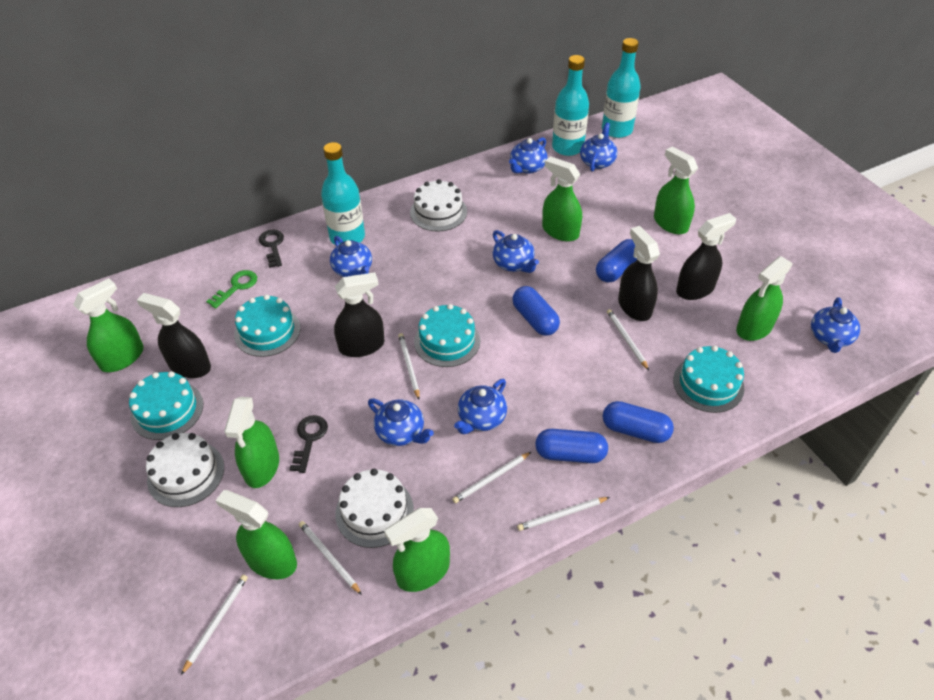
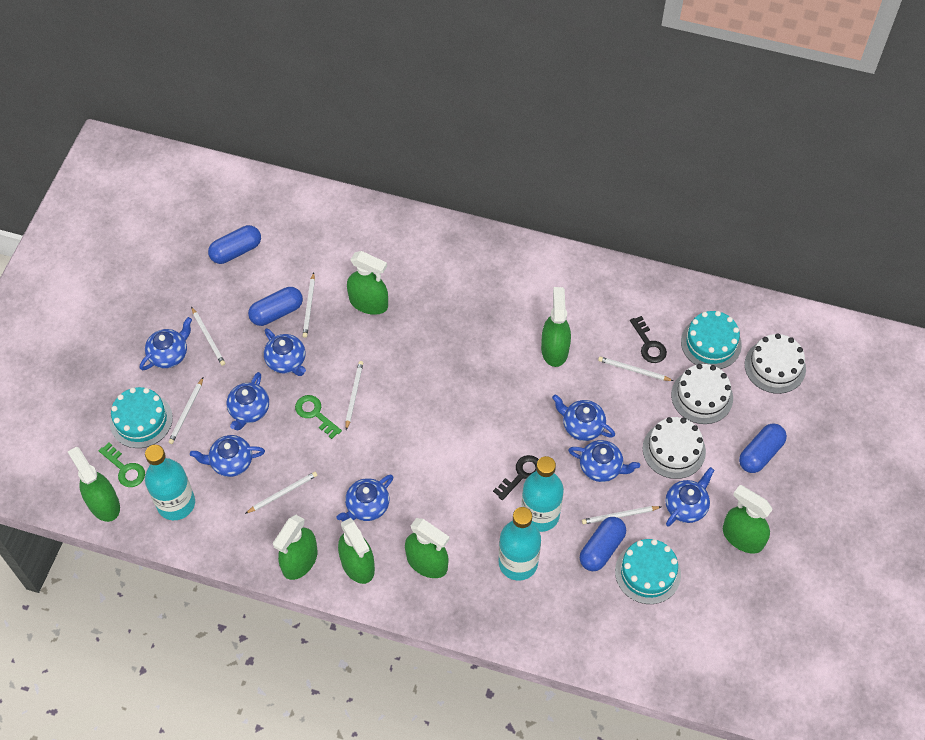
black spray bottle: 4 -> 0
blue teapot: 7 -> 8
green key: 1 -> 2
turquoise cake: 4 -> 3
white pencil: 6 -> 7

